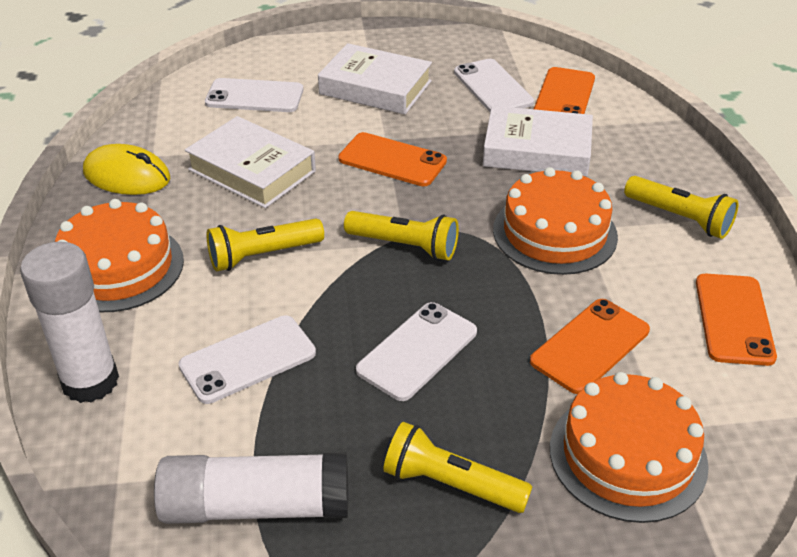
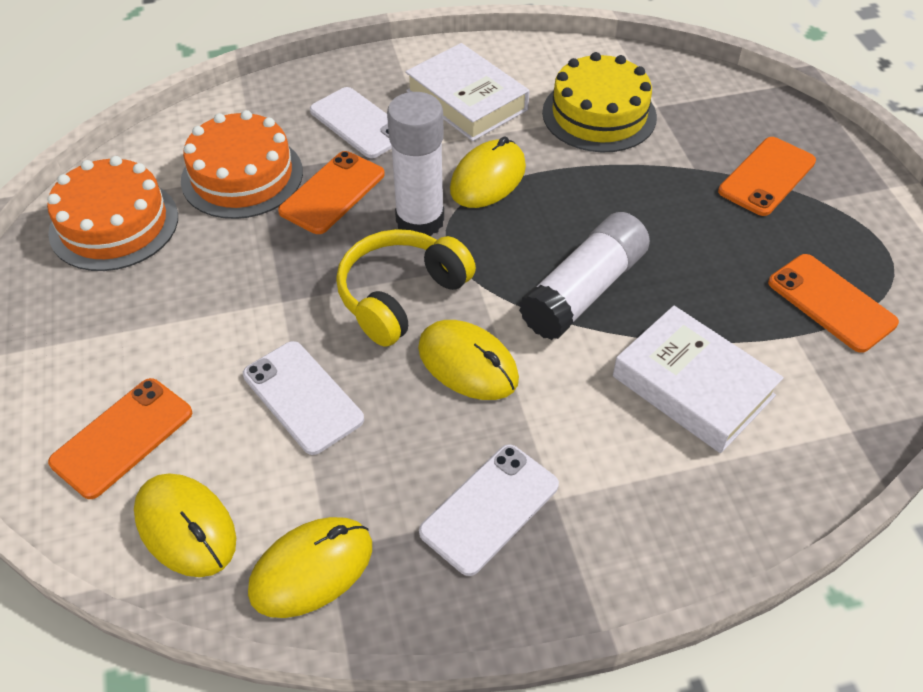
orange cake: 3 -> 2
white book: 3 -> 2
white phone: 4 -> 3
yellow cake: 0 -> 1
yellow flashlight: 4 -> 0
yellow headphones: 0 -> 1
yellow mouse: 1 -> 4

